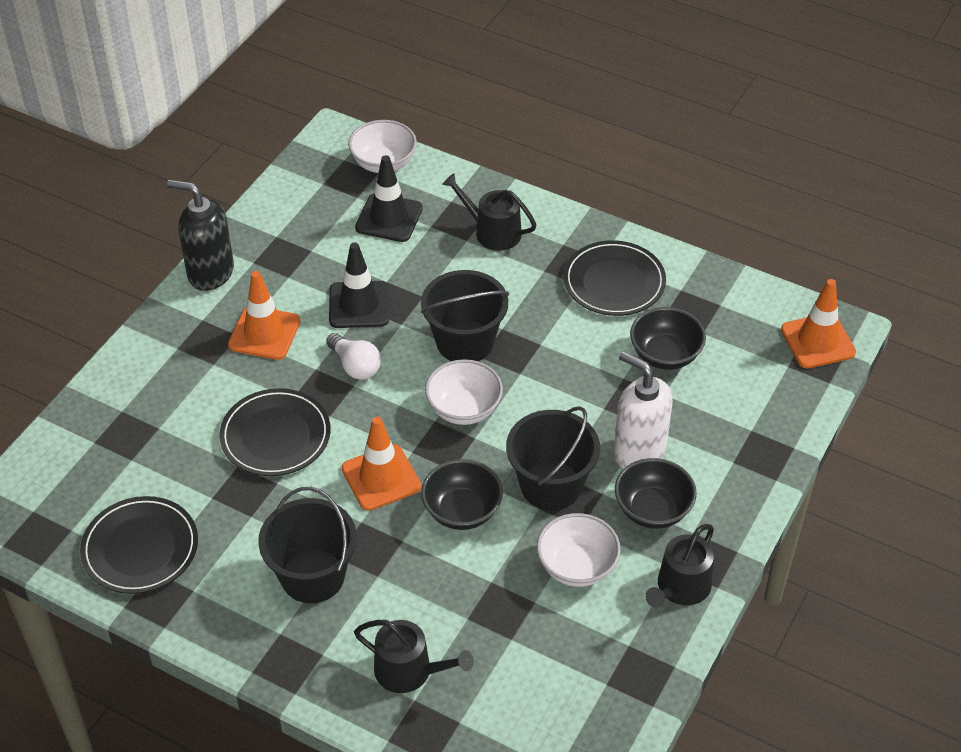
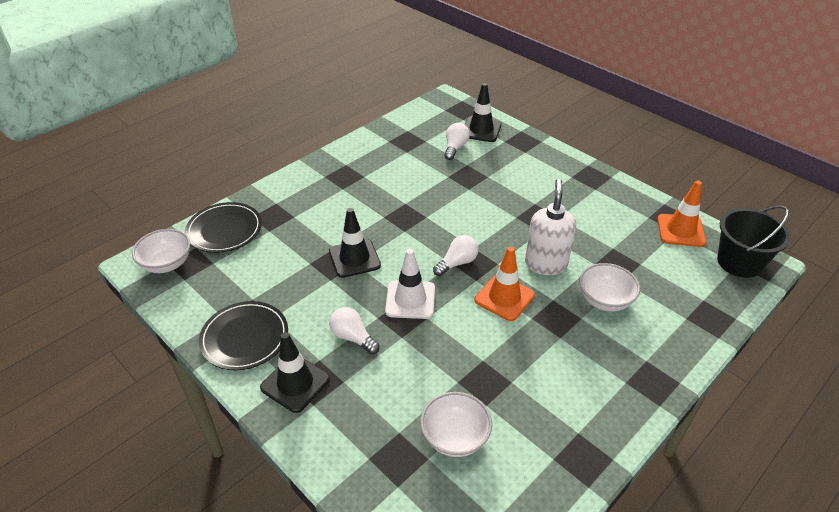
black bowl: 3 -> 0
black bucket: 3 -> 1
black plate: 3 -> 2
black soap dispenser: 1 -> 0
black traffic cone: 2 -> 3
black watering can: 3 -> 0
orange traffic cone: 3 -> 2
white light bulb: 1 -> 3
white traffic cone: 0 -> 1

